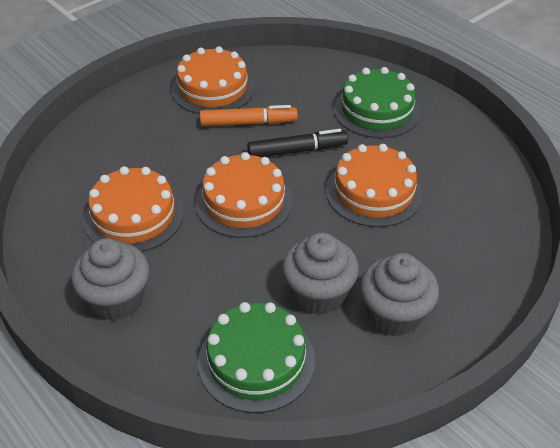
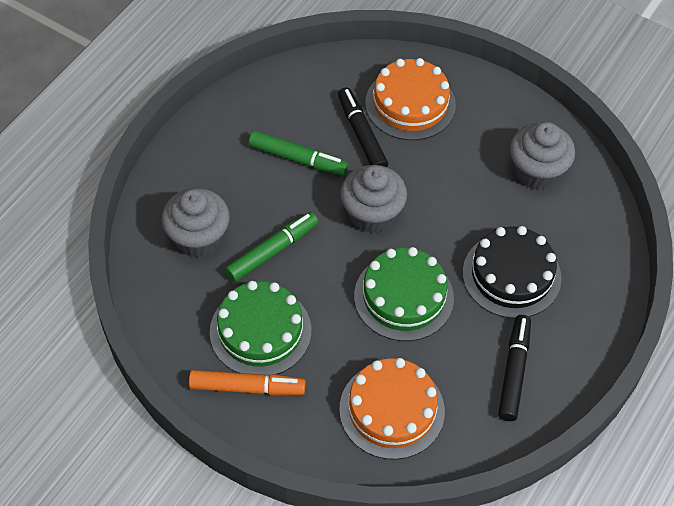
black cake: 0 -> 1
black marker: 1 -> 2
green marker: 0 -> 2
orange cake: 4 -> 2

